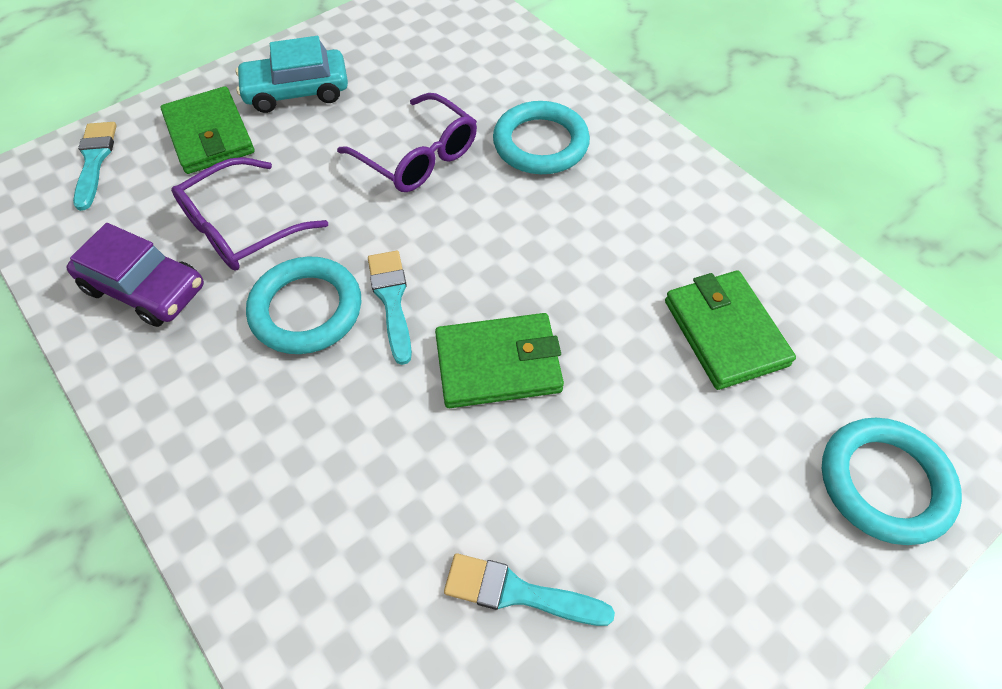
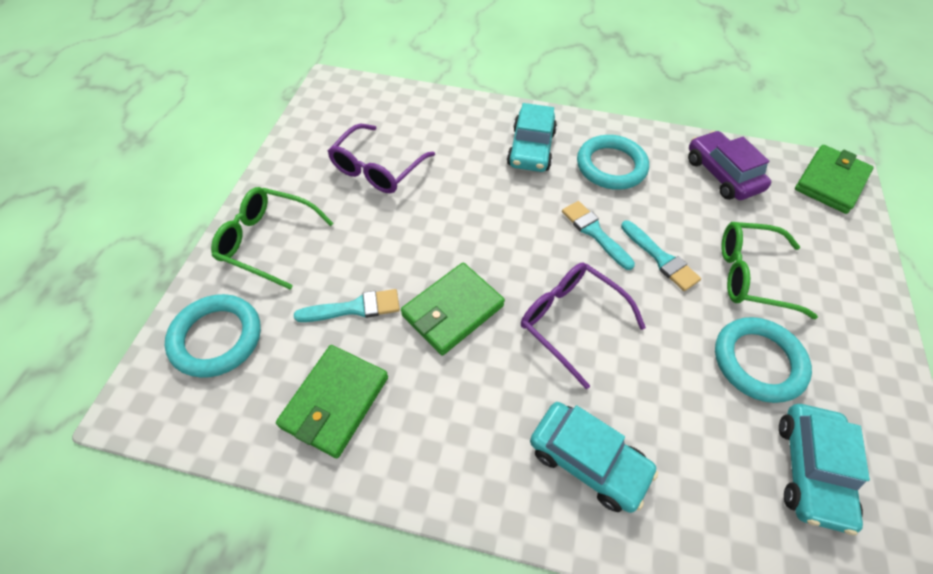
green glasses: 0 -> 2
turquoise car: 1 -> 3

